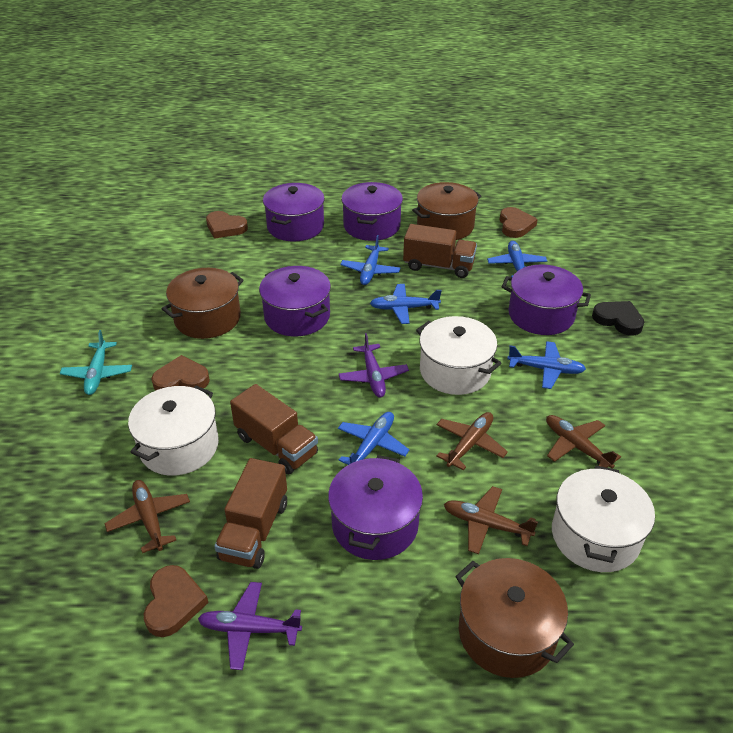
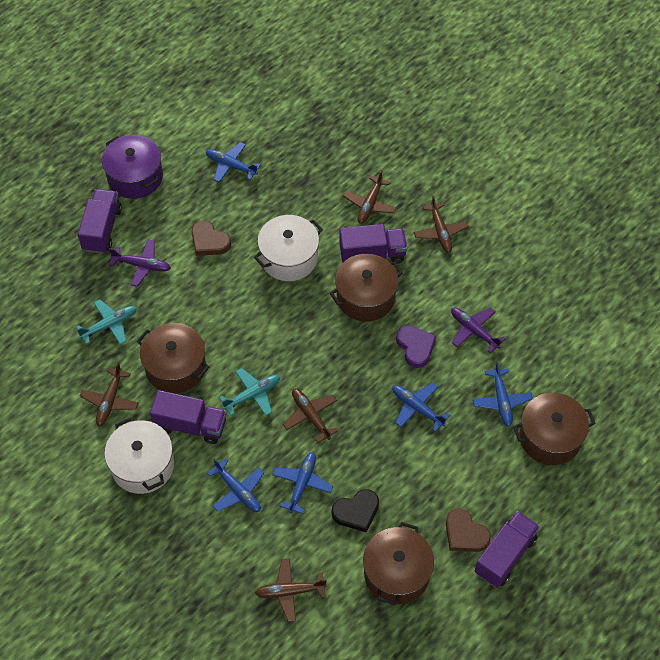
brown heart: 4 -> 2
brown plane: 4 -> 5
brown pot: 3 -> 4
brown truck: 3 -> 0
purple heart: 0 -> 1
purple pot: 5 -> 1
purple truck: 0 -> 4
turquoise plane: 1 -> 2
white pot: 3 -> 2

